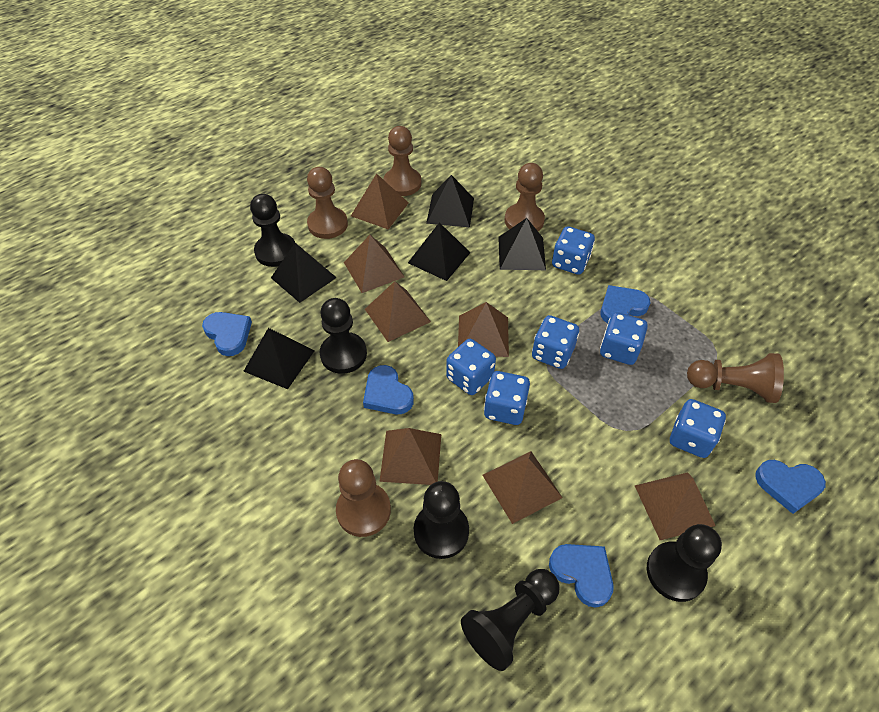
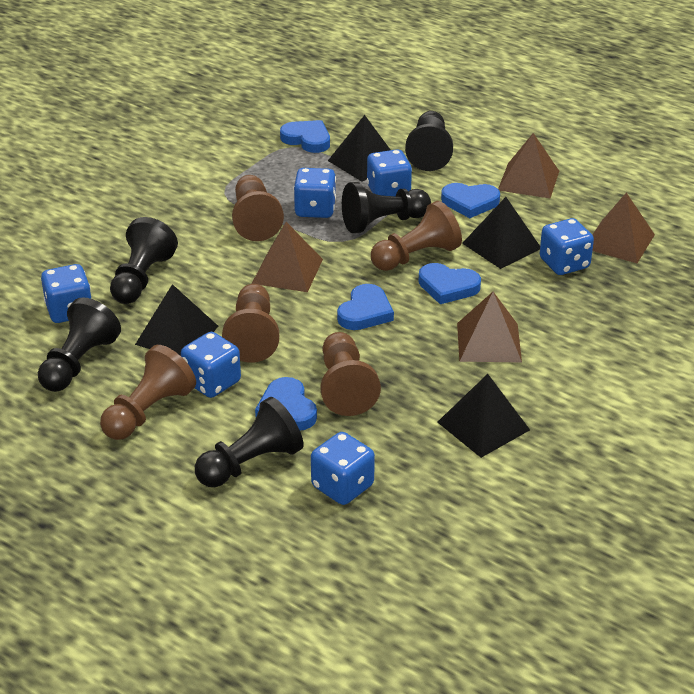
black pyramid: 5 -> 4
brown pyramid: 7 -> 4

